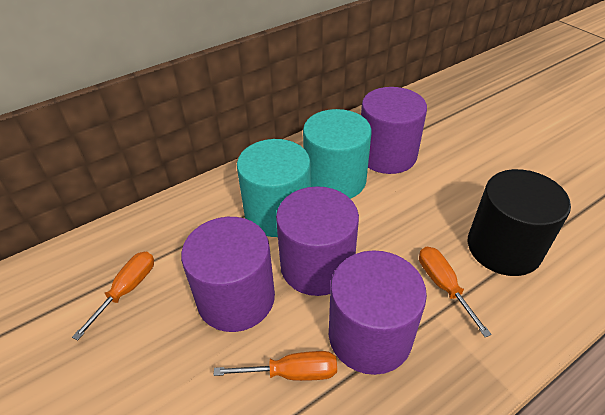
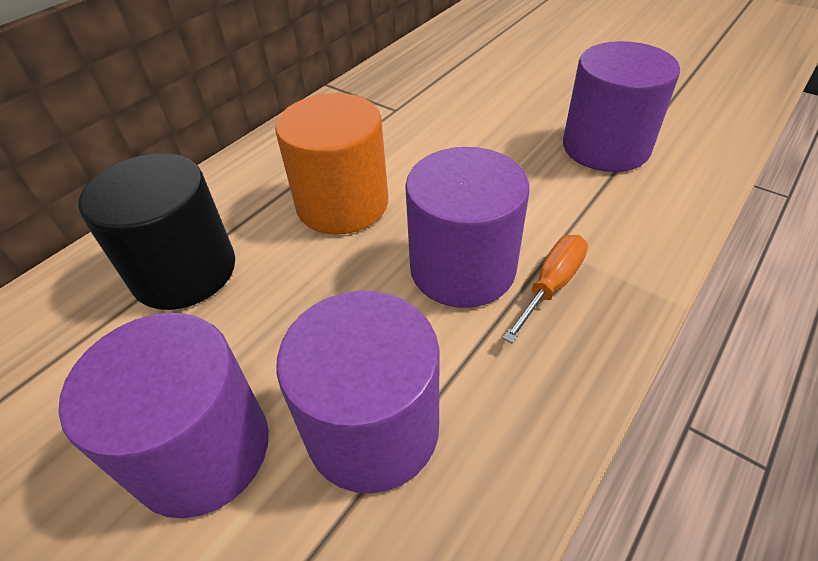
orange cylinder: 0 -> 1
orange screwdriver: 3 -> 1
turquoise cylinder: 2 -> 0

